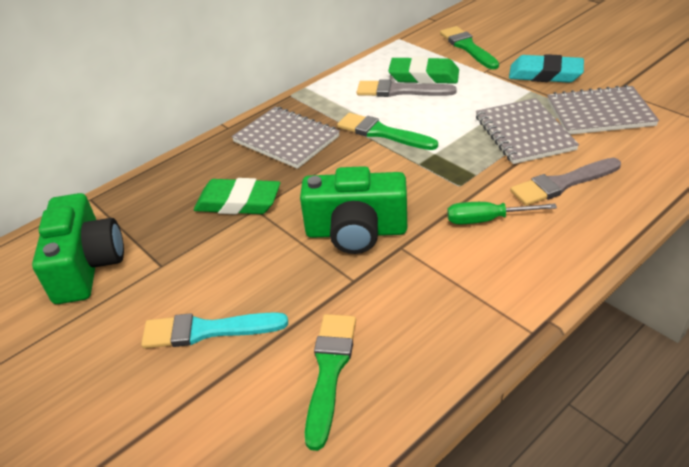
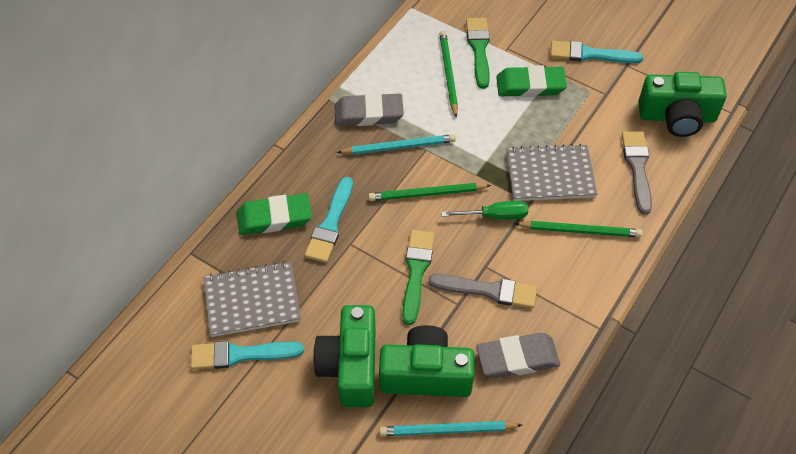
green brush: 3 -> 2
green camera: 2 -> 3
green pencil: 0 -> 3
grey eraser: 0 -> 2
grey notebook: 3 -> 2
turquoise brush: 1 -> 3
turquoise eraser: 1 -> 0
turquoise pencil: 0 -> 2

